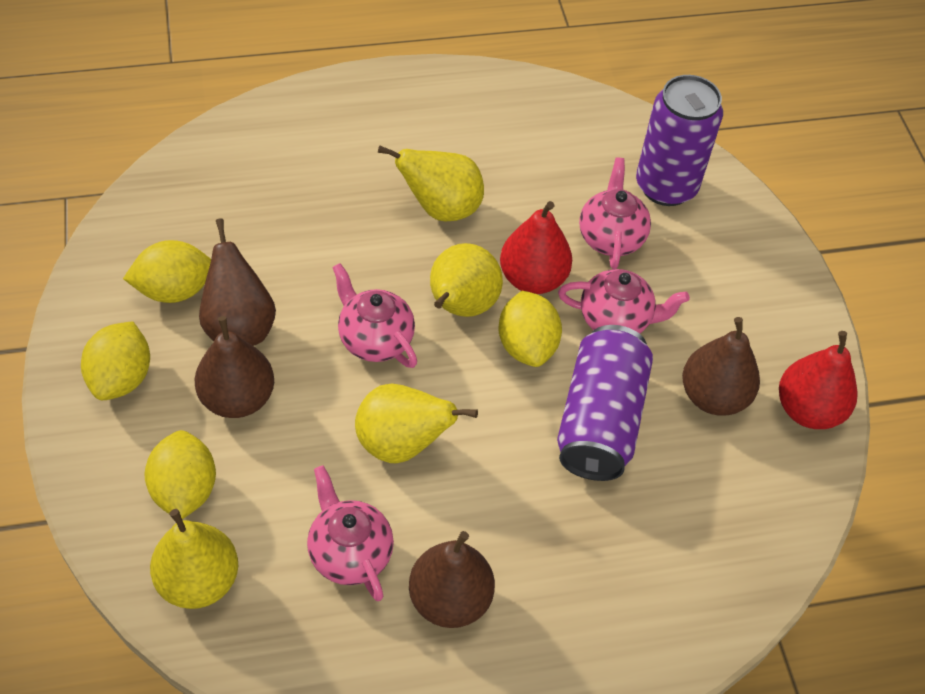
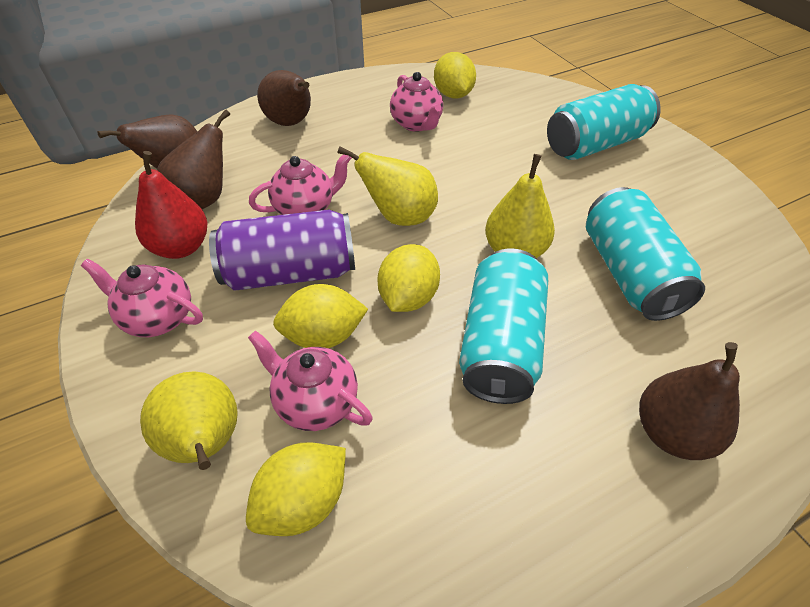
purple can: 2 -> 1
red pear: 2 -> 1
turquoise can: 0 -> 3
yellow pear: 4 -> 3

